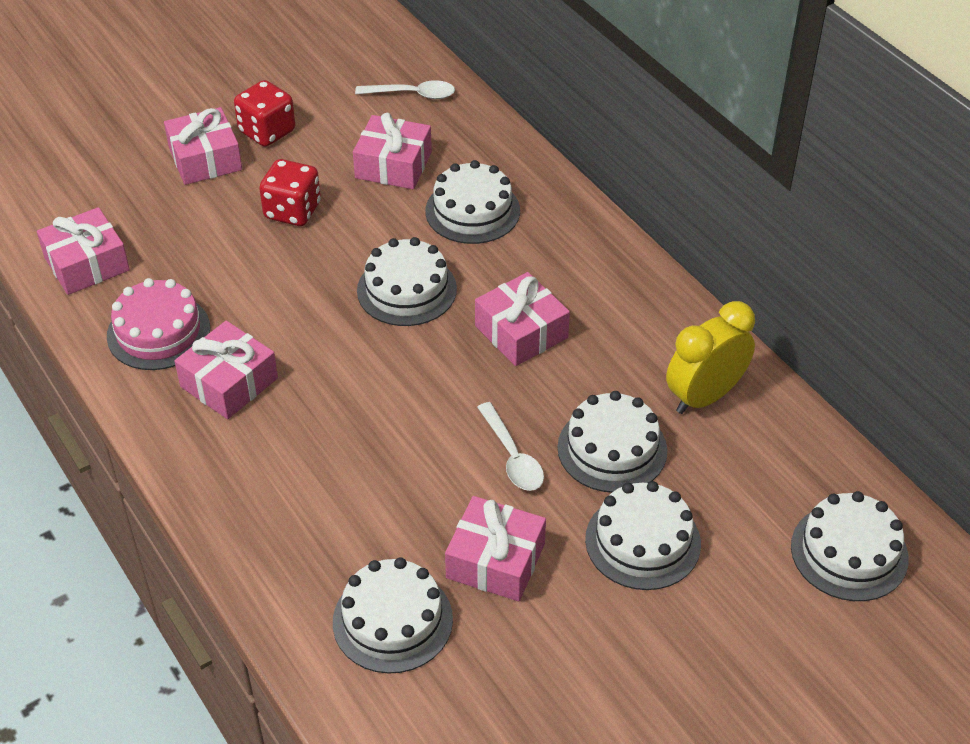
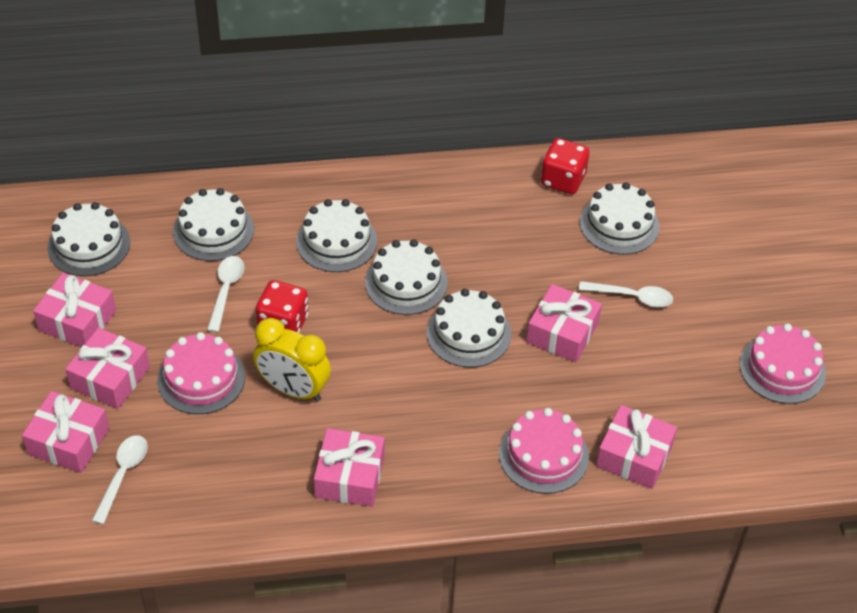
pink cake: 1 -> 3
white spoon: 2 -> 3

